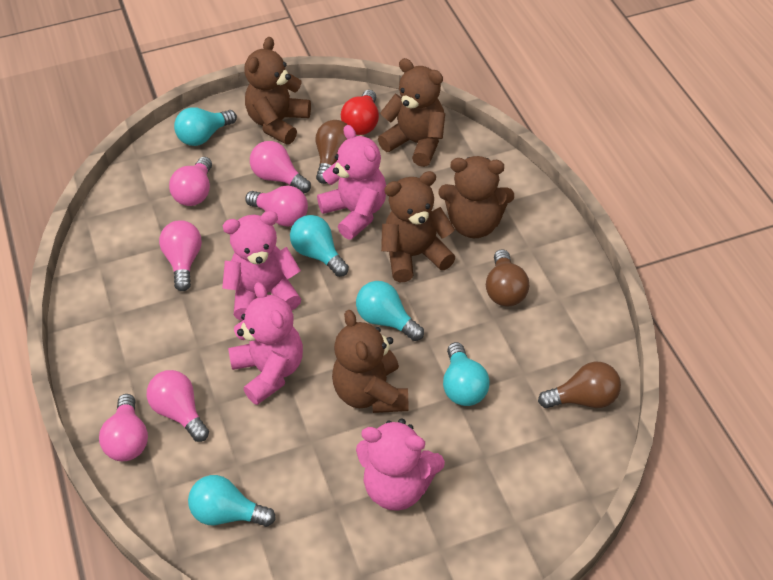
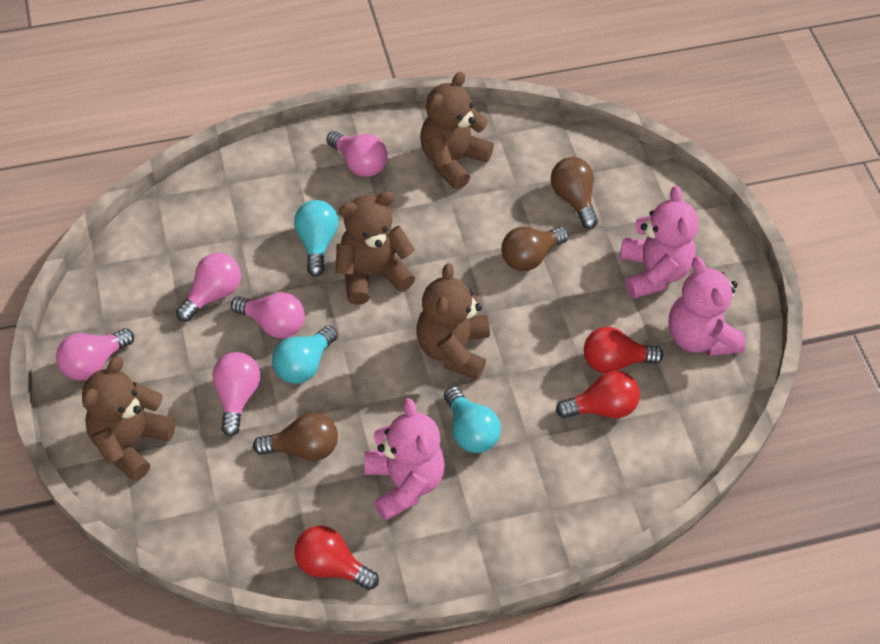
brown teddy bear: 5 -> 4
pink light bulb: 6 -> 5
pink teddy bear: 4 -> 3
red light bulb: 1 -> 3
turquoise light bulb: 5 -> 3

